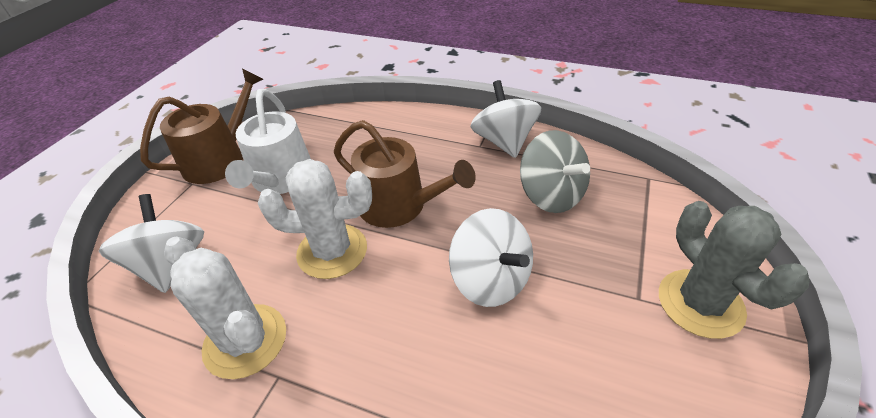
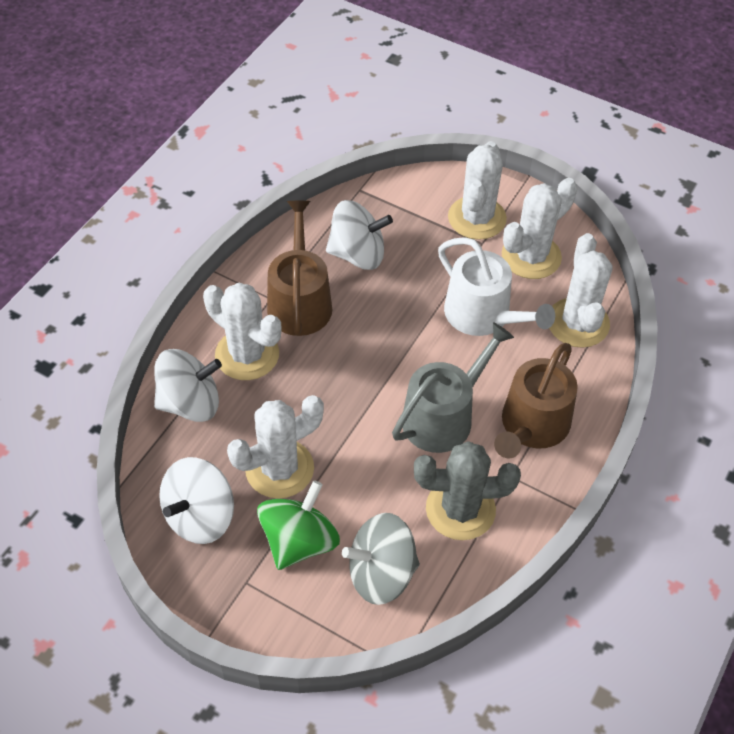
green spinning top: 0 -> 1
grey watering can: 0 -> 1
white cactus: 2 -> 5

